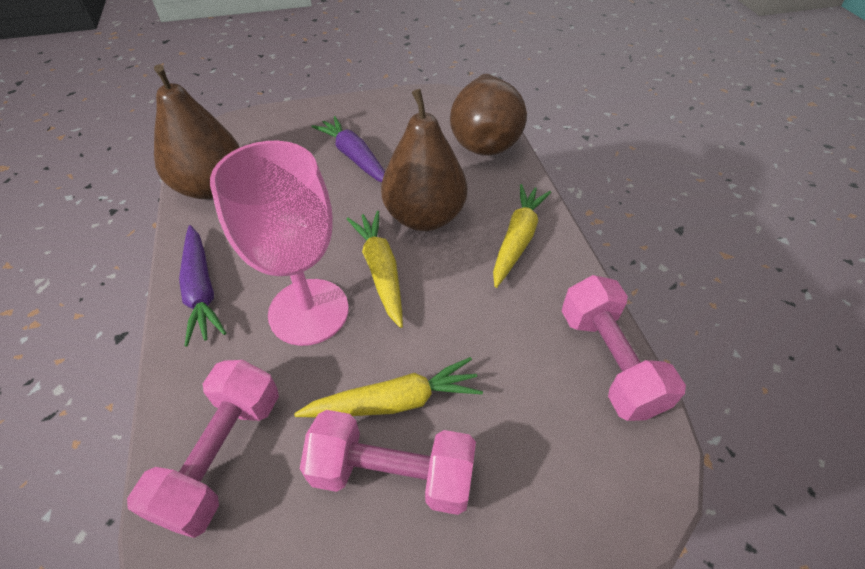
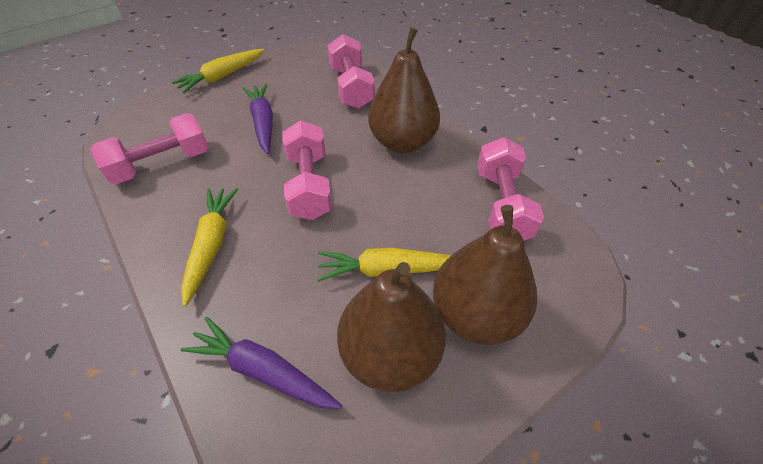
pink dumbbell: 3 -> 4
pink goblet: 1 -> 0

